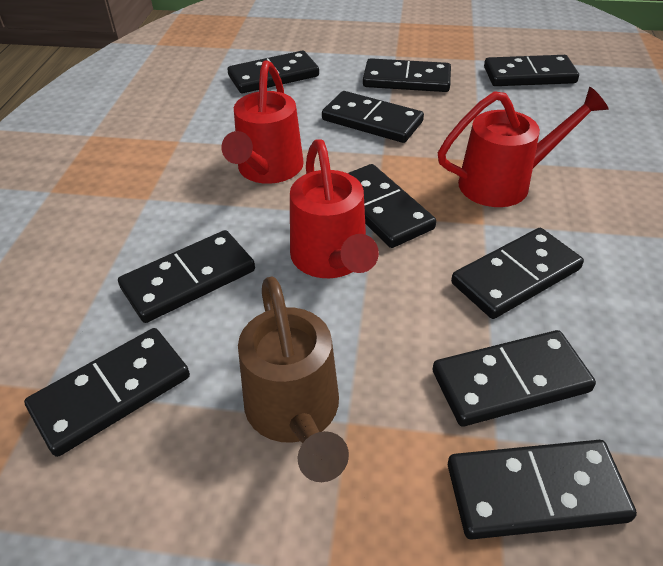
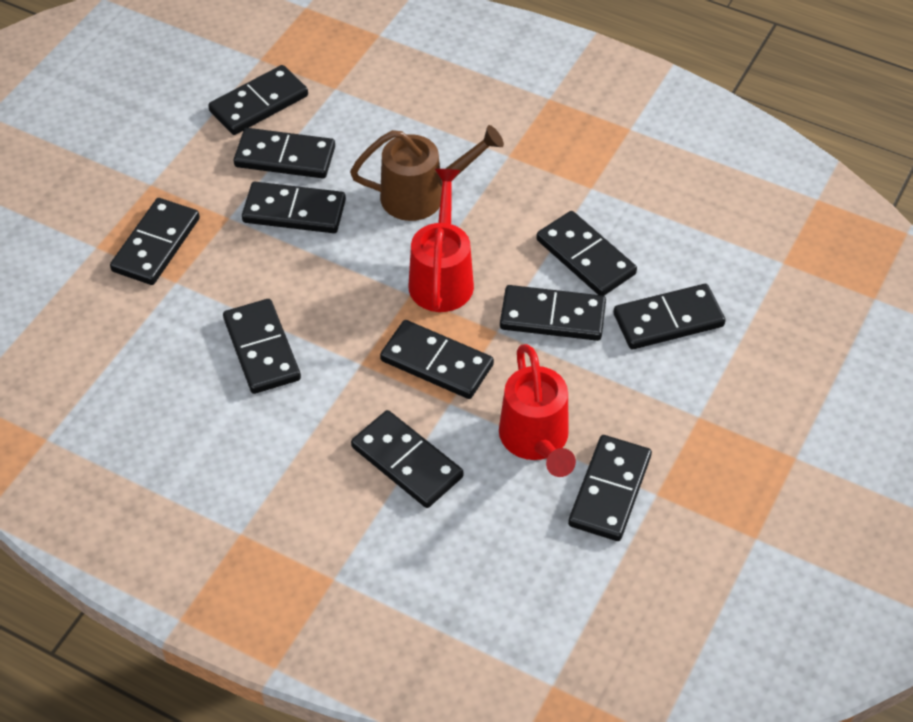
black domino: 10 -> 11
red watering can: 3 -> 2

